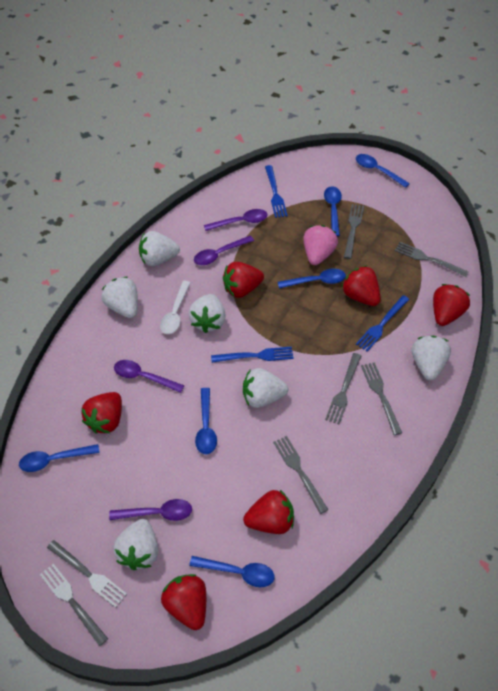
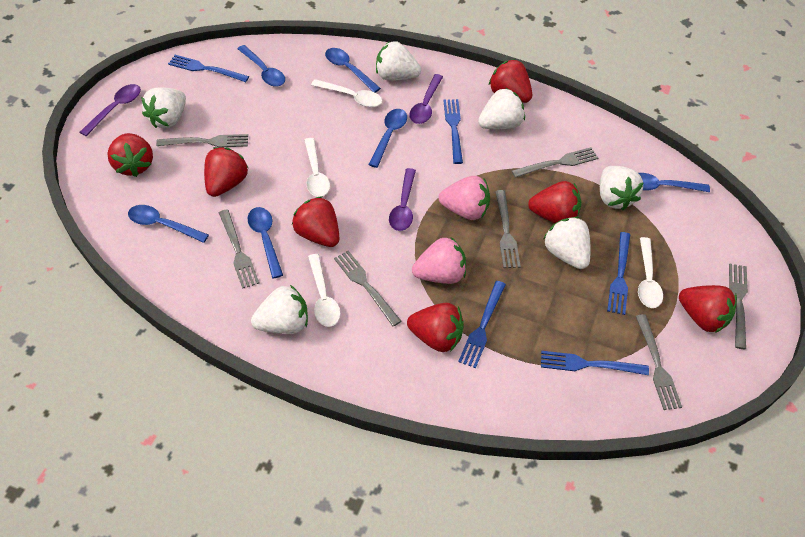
blue fork: 3 -> 5
pink strawberry: 1 -> 2
purple spoon: 4 -> 3
red strawberry: 6 -> 7
white spoon: 1 -> 4

